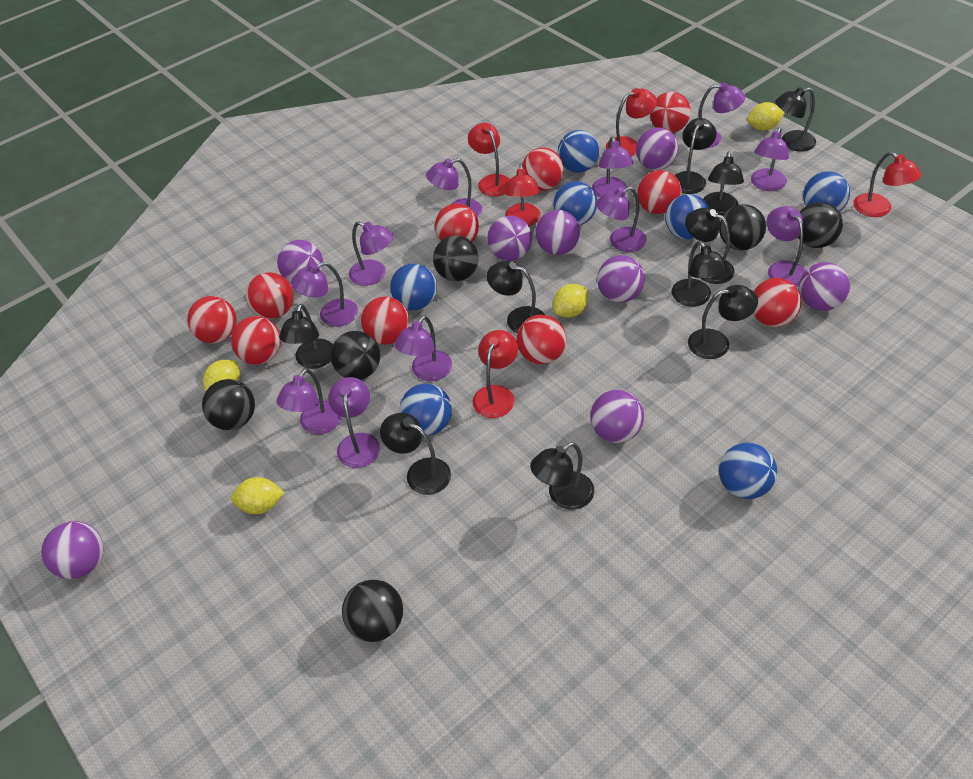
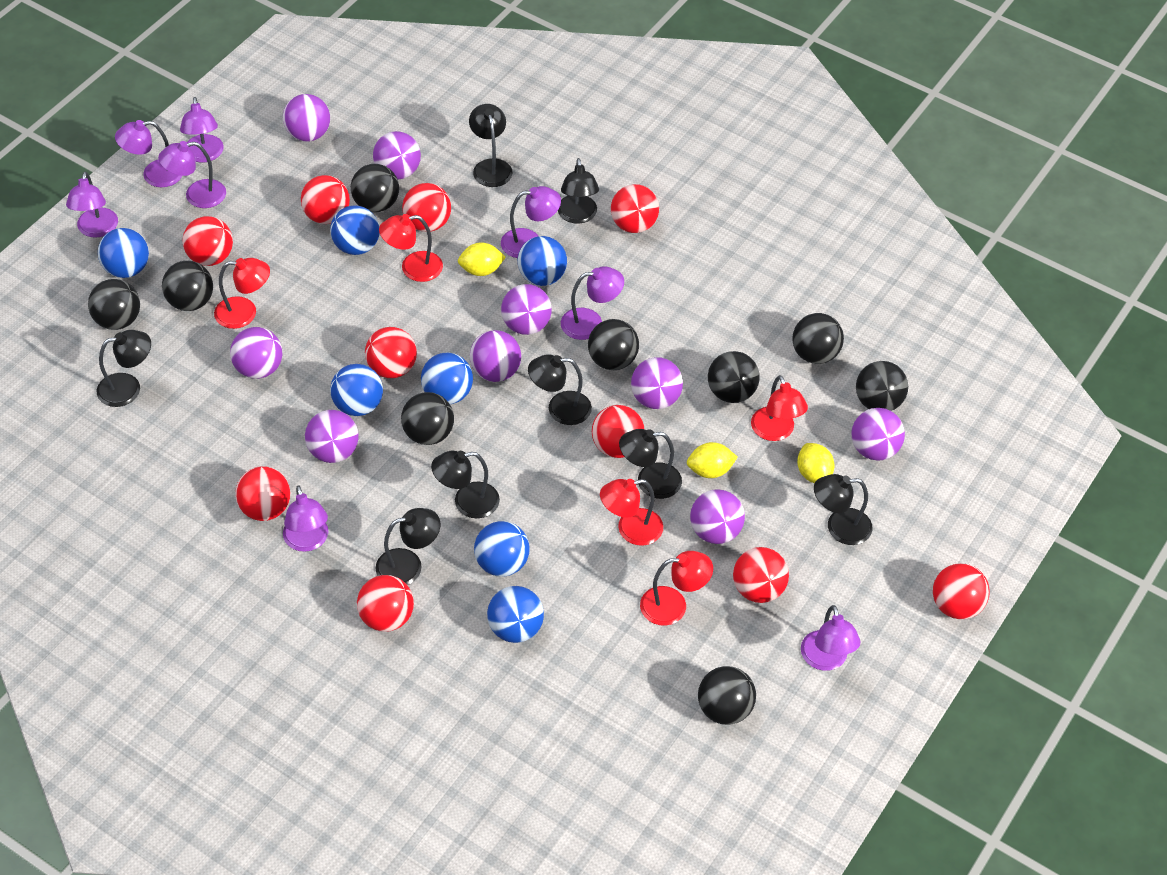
black ball: 6 -> 9
black lamp: 10 -> 8
purple ball: 8 -> 9
purple lamp: 11 -> 8
yellow lemon: 4 -> 3

